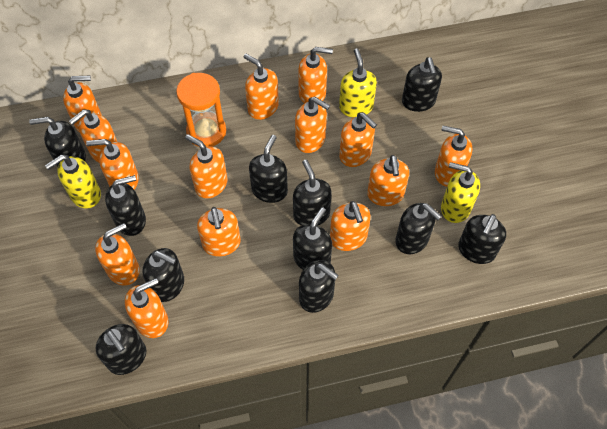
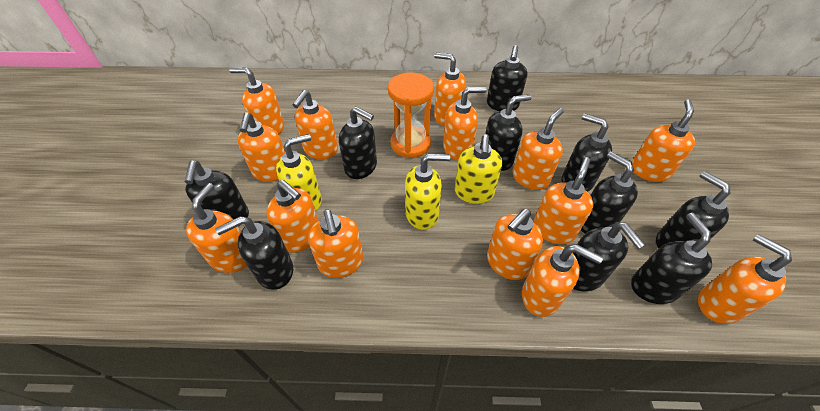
black soap dispenser: 11 -> 10

